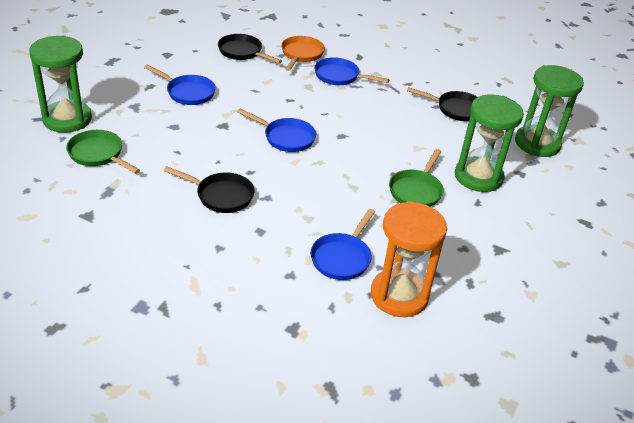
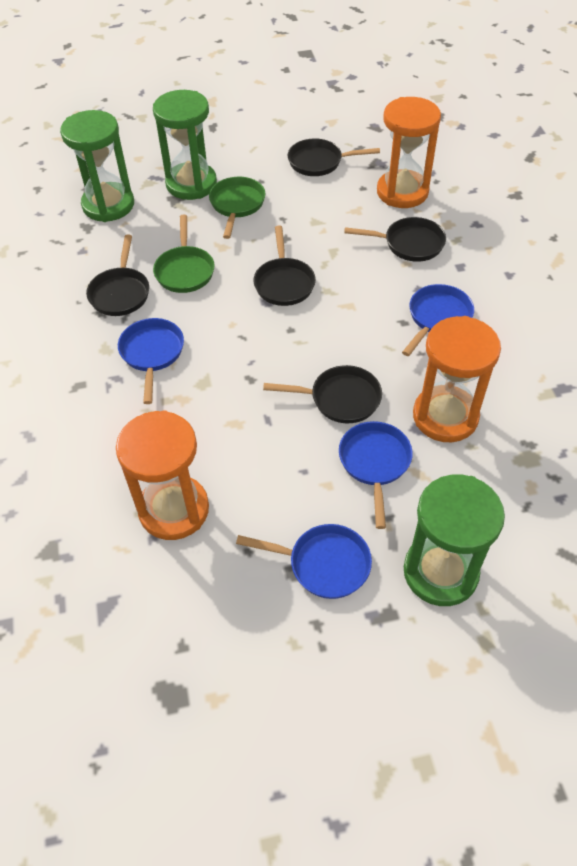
black pan: 3 -> 5
orange hourglass: 1 -> 3
orange pan: 1 -> 0

